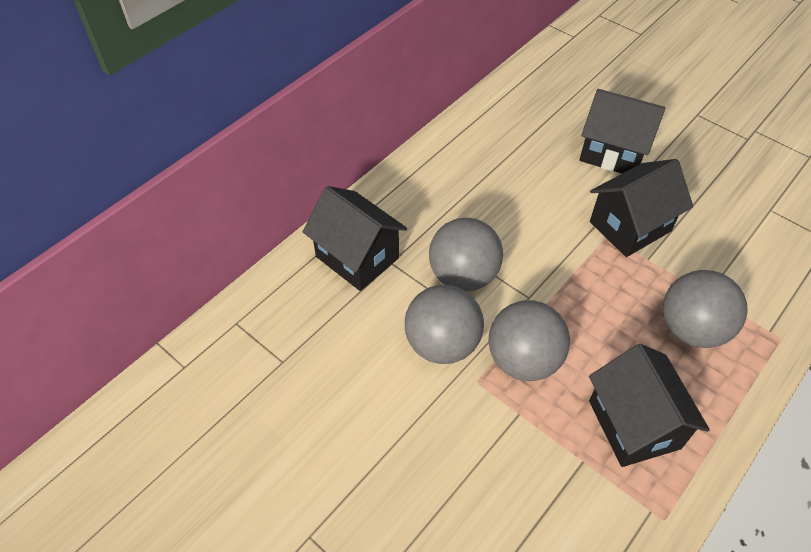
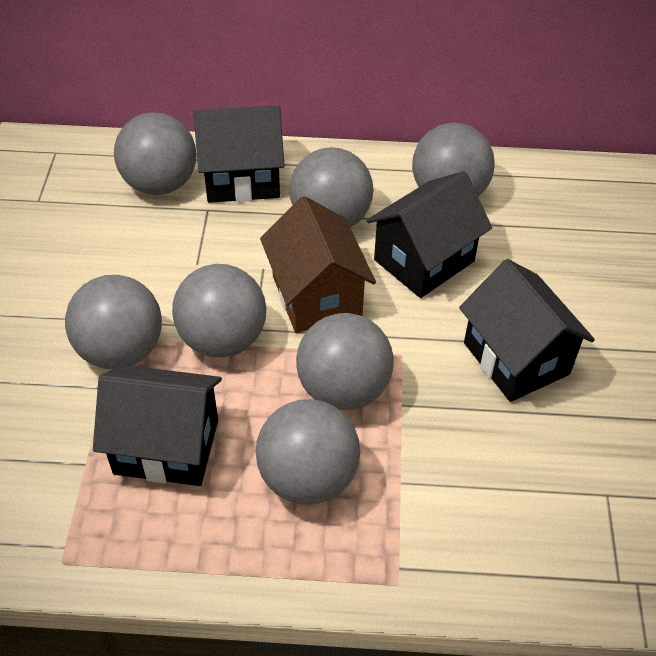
brown house: 0 -> 1
grey ball: 4 -> 7

